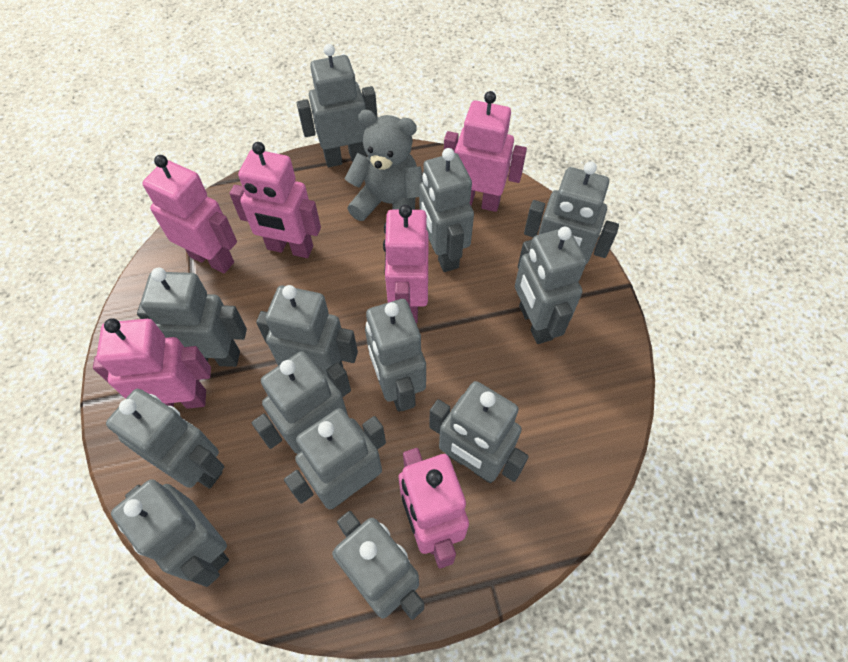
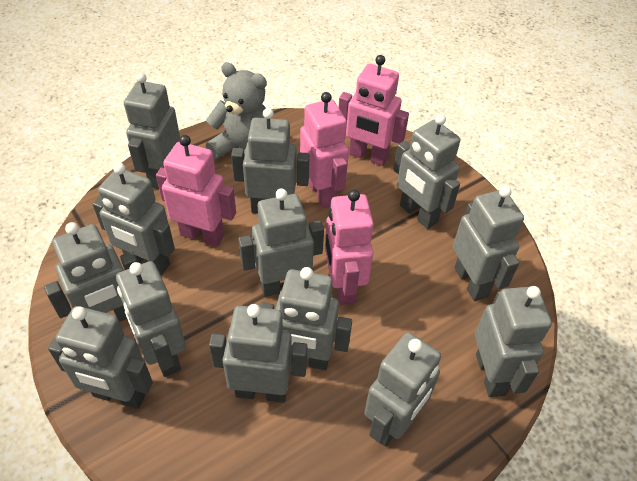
pink robot: 6 -> 4

